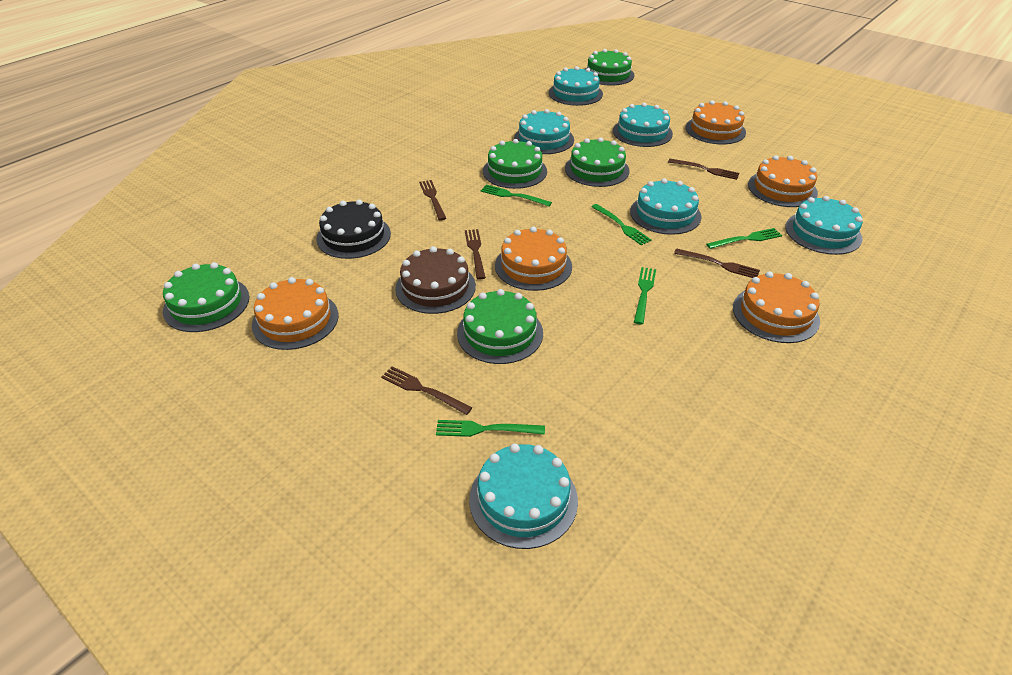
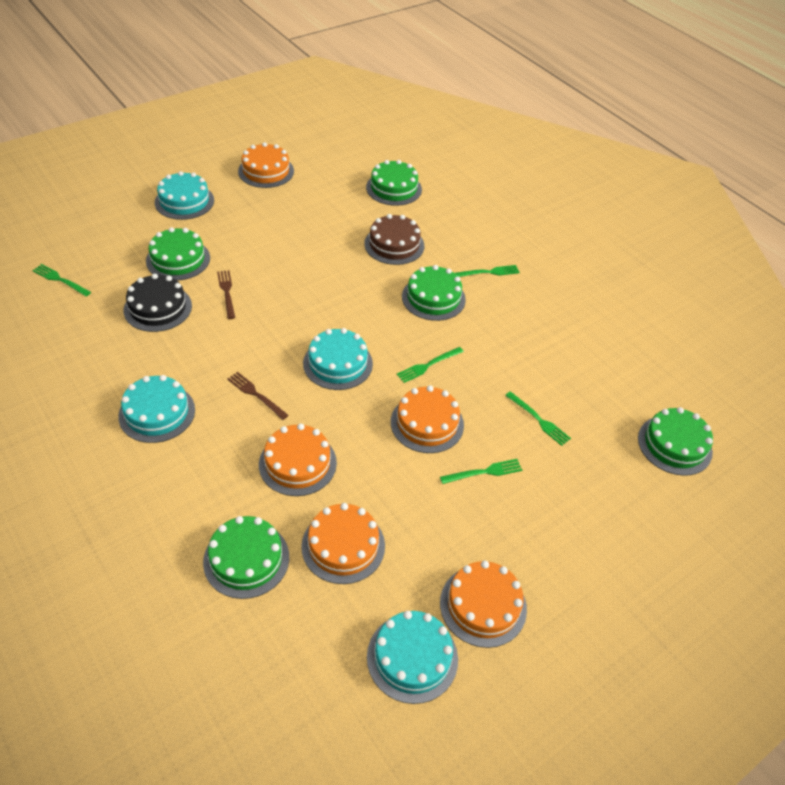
brown fork: 5 -> 2
turquoise cake: 6 -> 4

